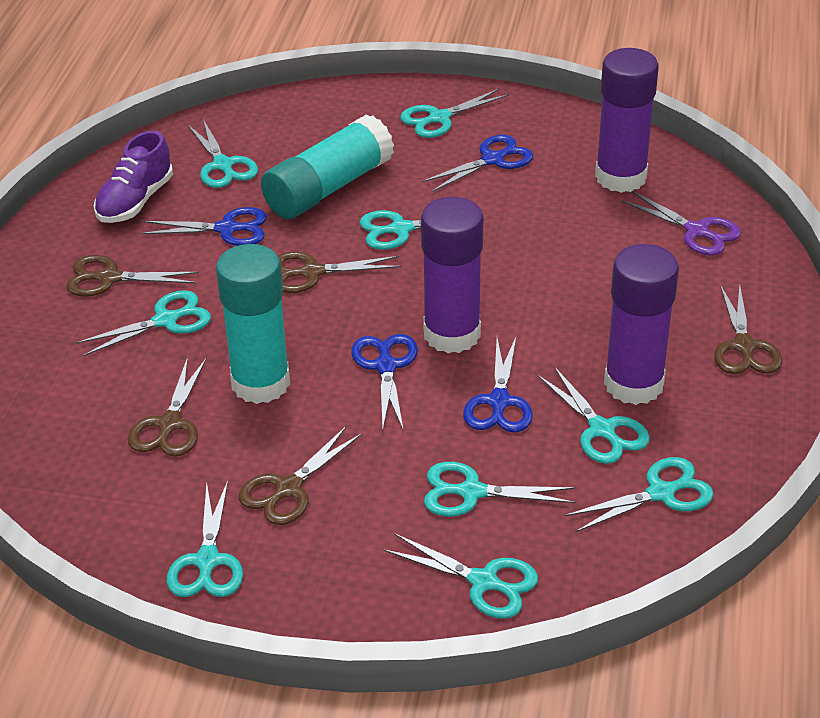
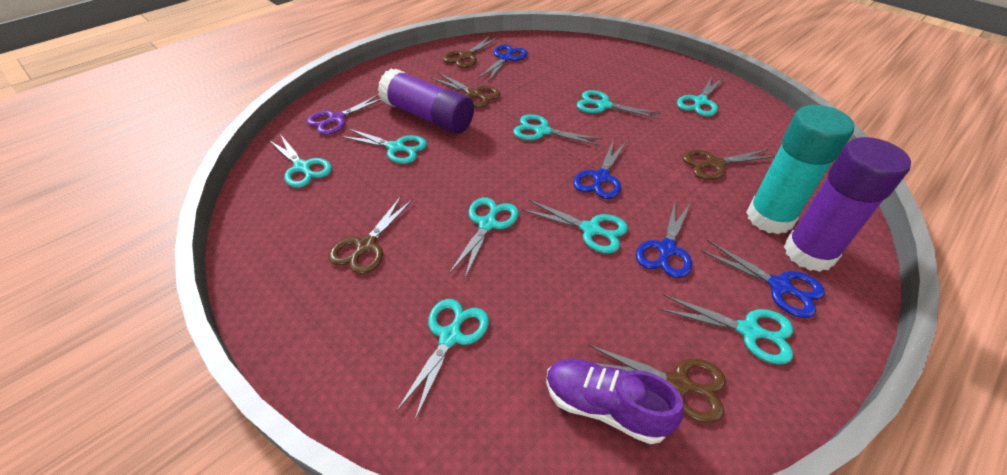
purple glue stick: 3 -> 2
turquoise glue stick: 2 -> 1

